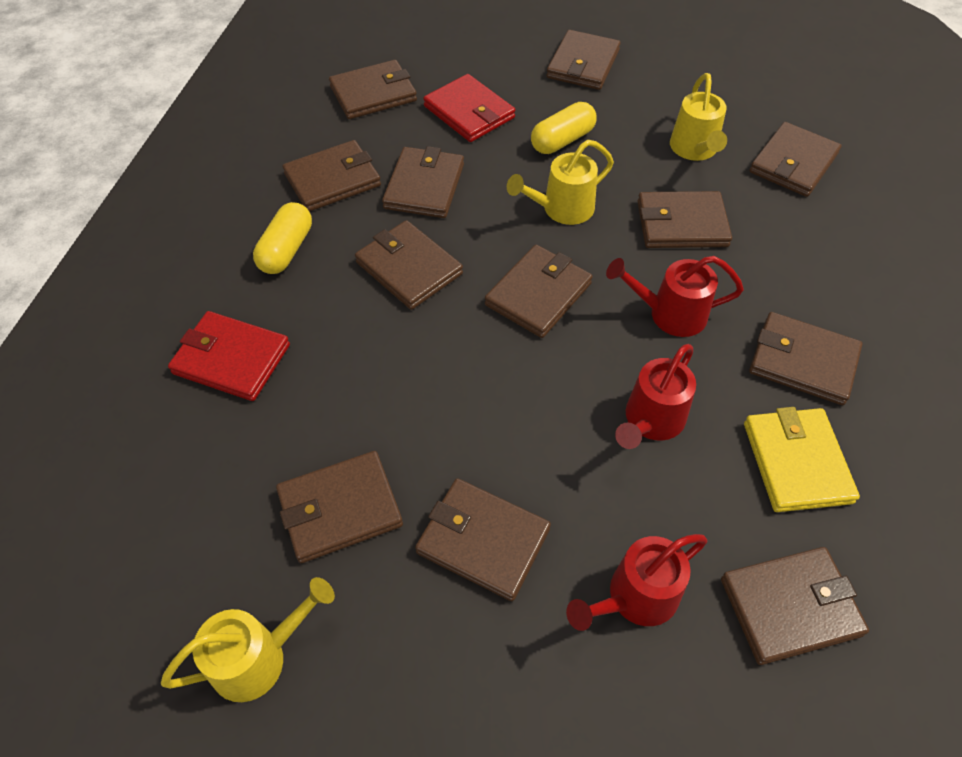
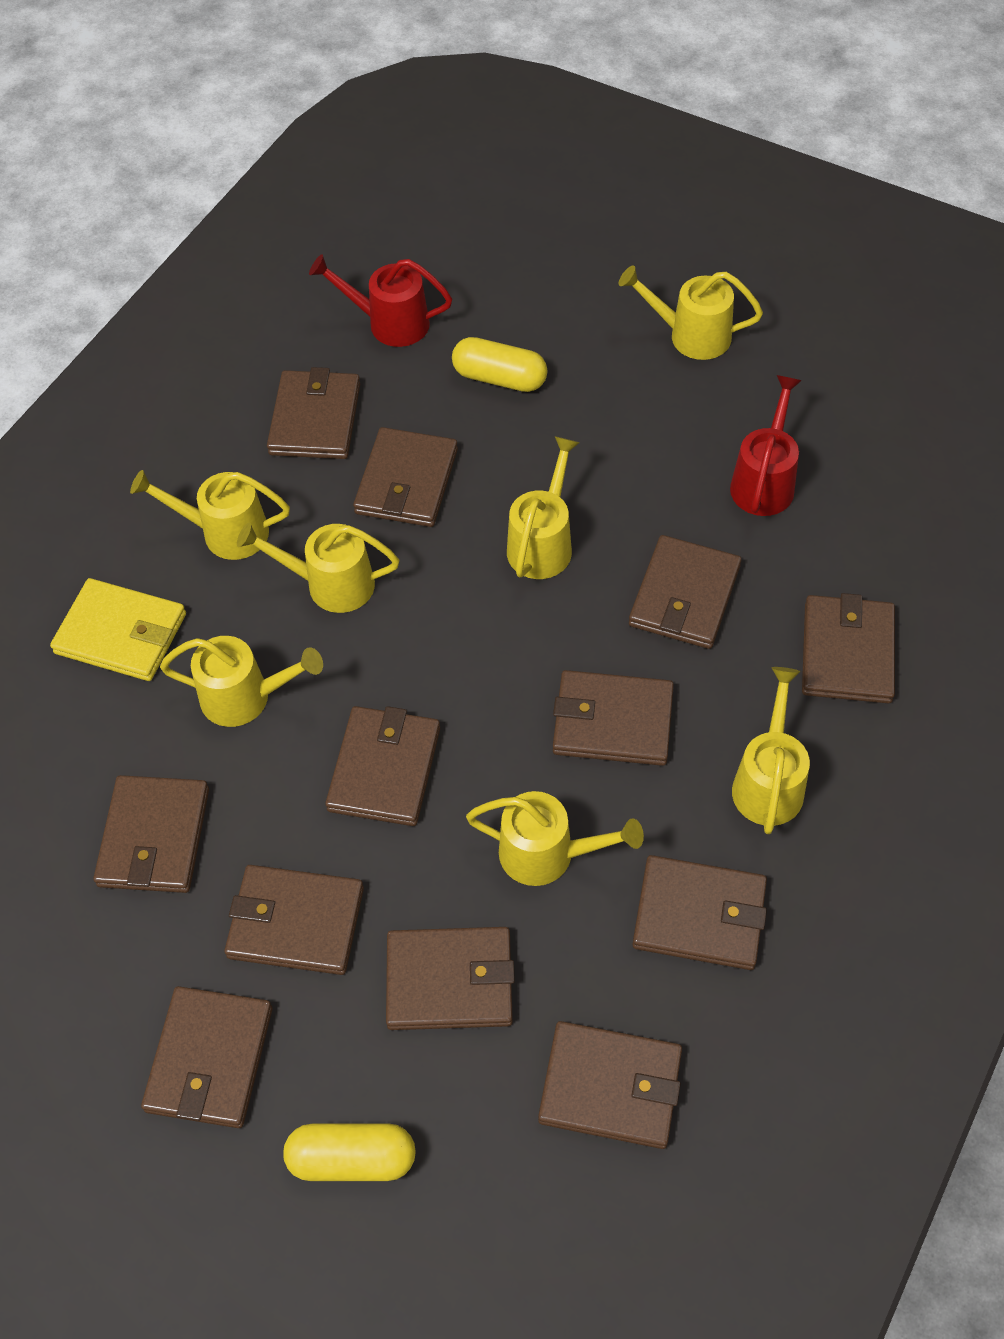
red wallet: 2 -> 0
red watering can: 3 -> 2
yellow watering can: 3 -> 7

